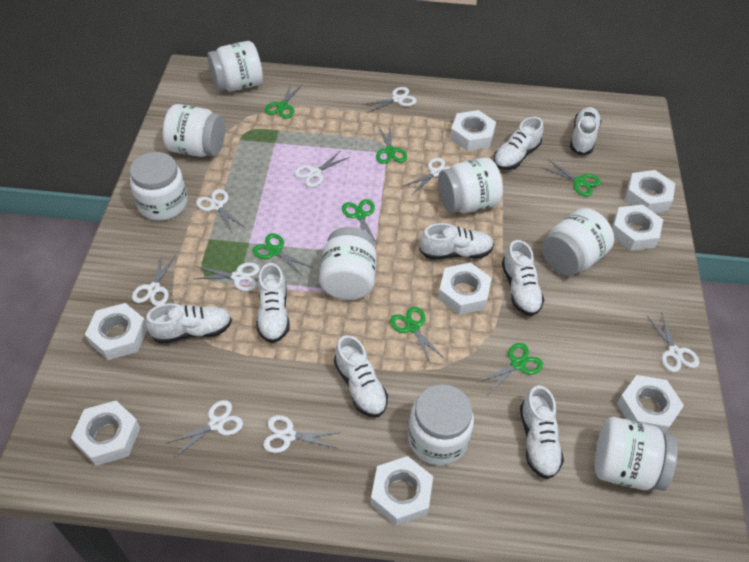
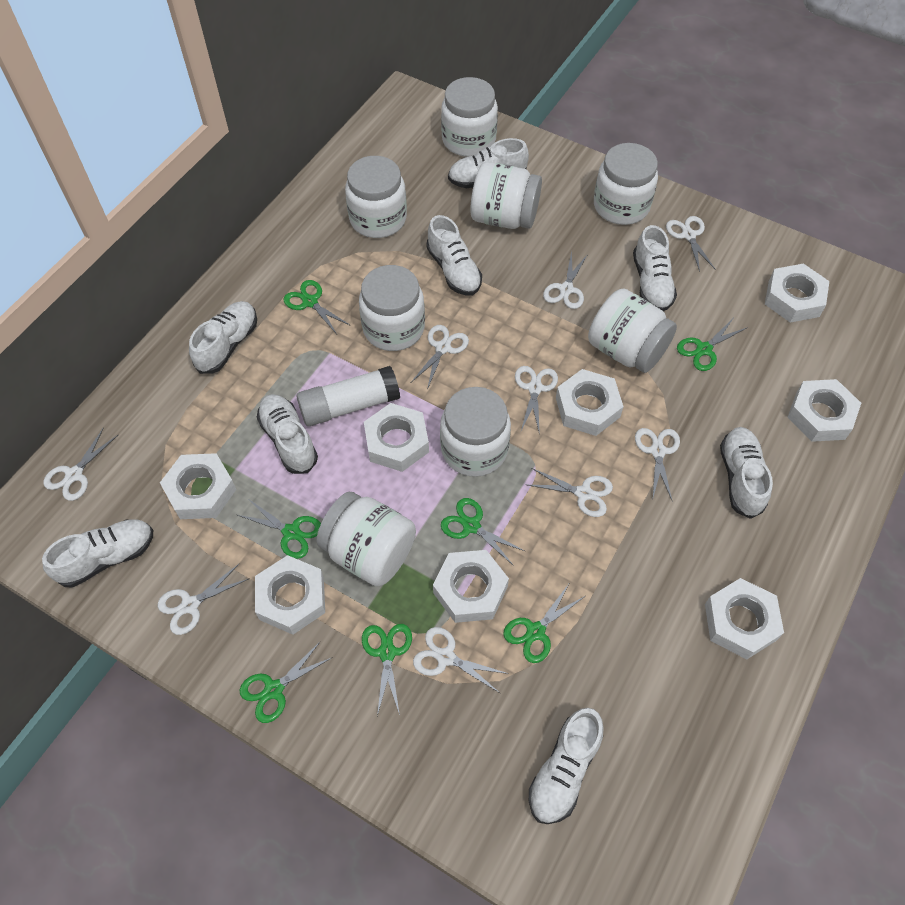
white glue stick: 0 -> 1

